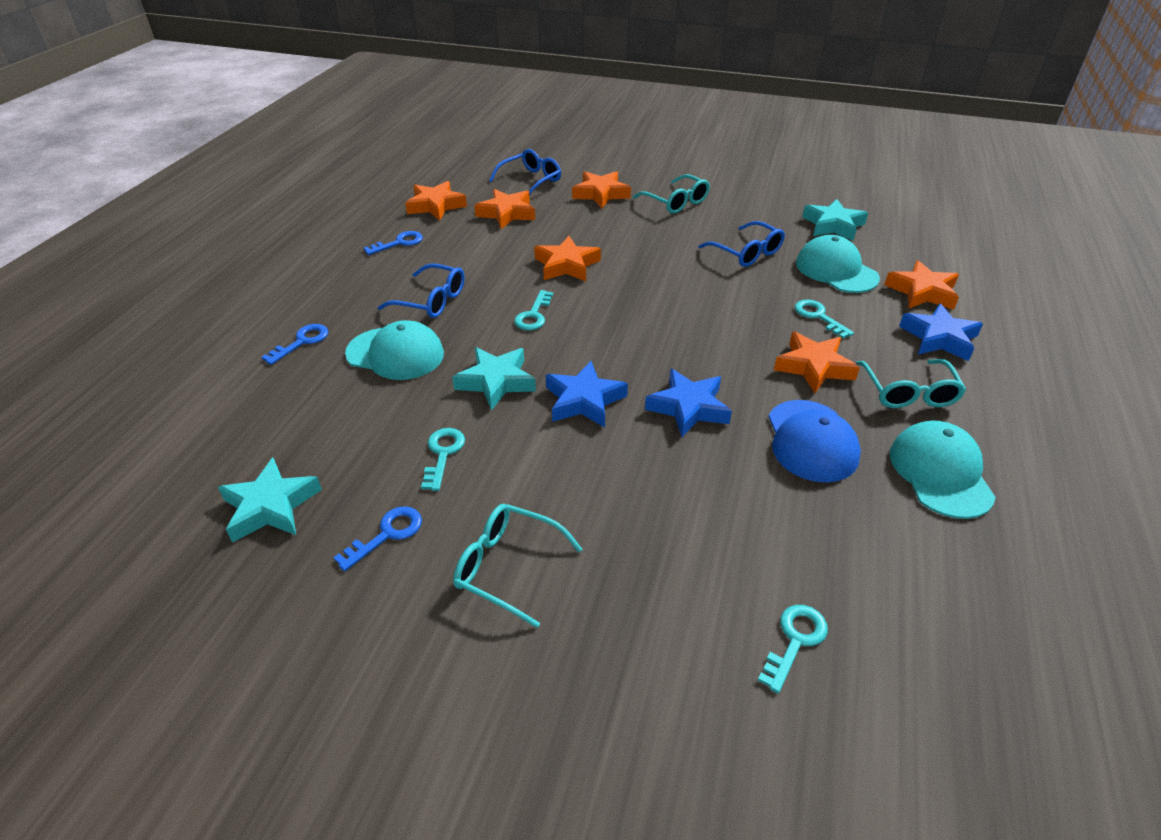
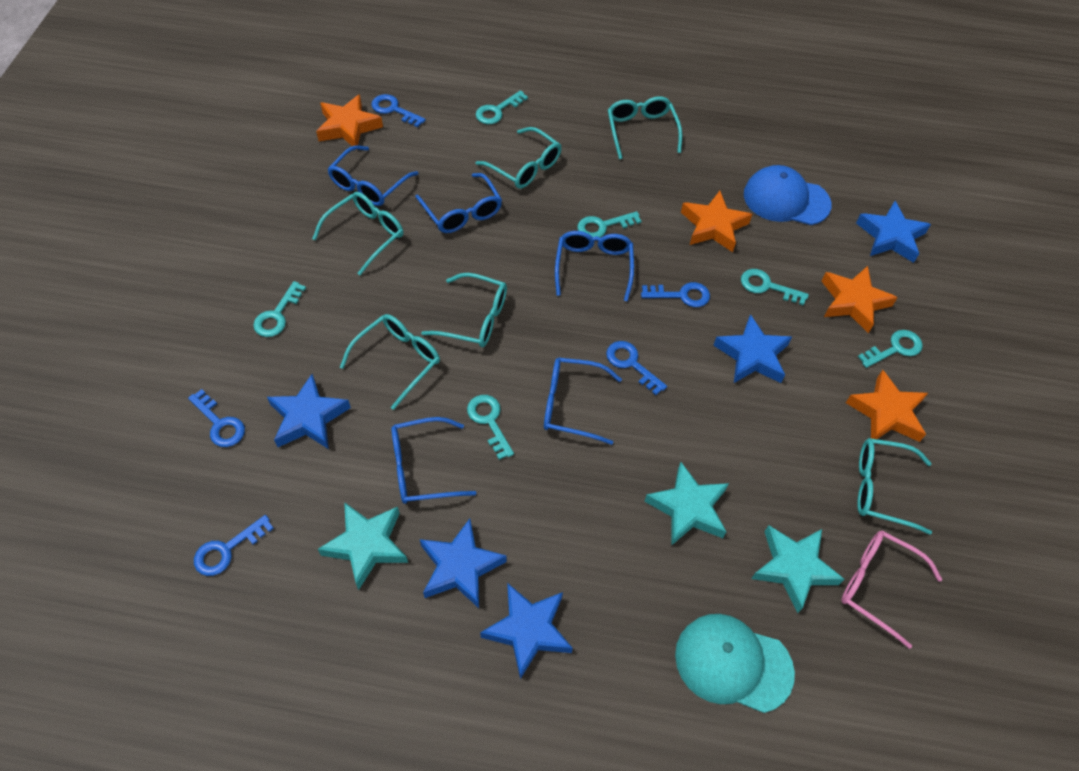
blue glasses: 3 -> 5
blue key: 3 -> 5
blue star: 3 -> 5
orange star: 6 -> 4
pink glasses: 0 -> 1
turquoise cap: 3 -> 1
turquoise glasses: 3 -> 6
turquoise key: 4 -> 6

